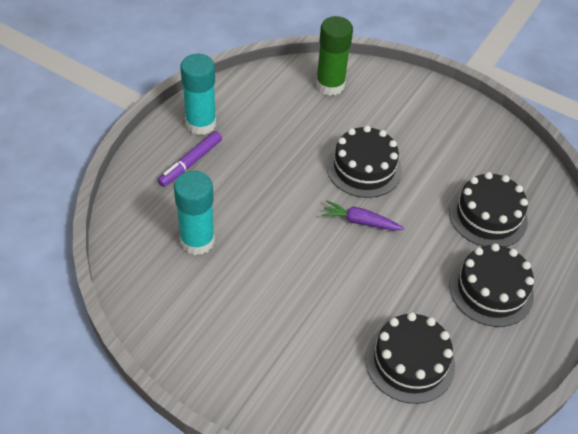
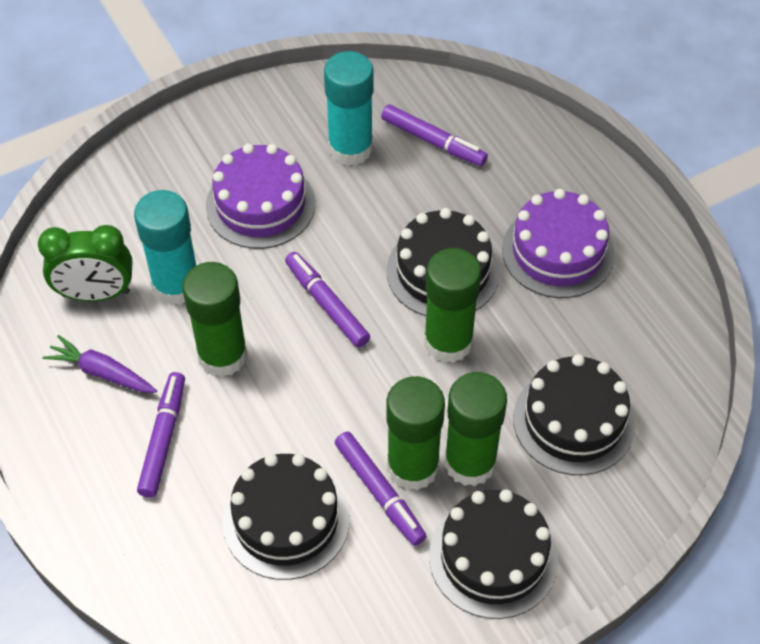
green clock: 0 -> 1
green glue stick: 1 -> 4
purple cake: 0 -> 2
purple marker: 1 -> 4

